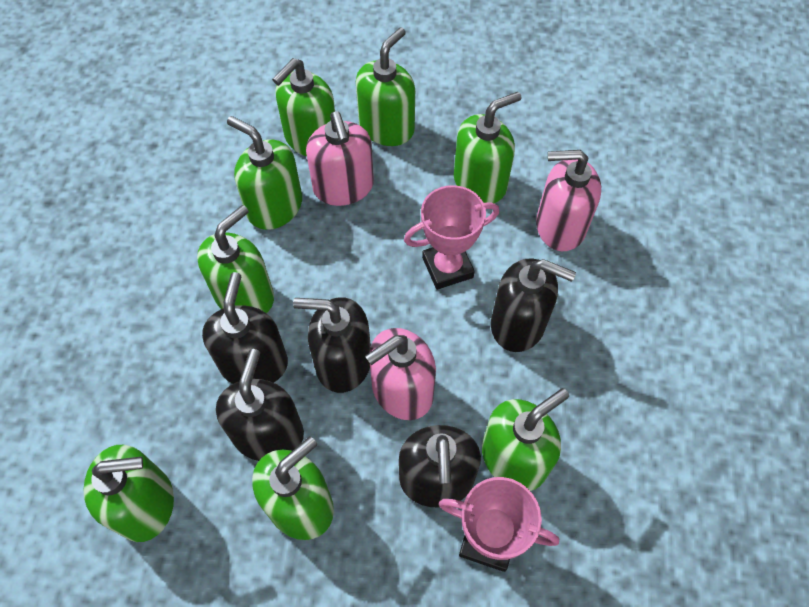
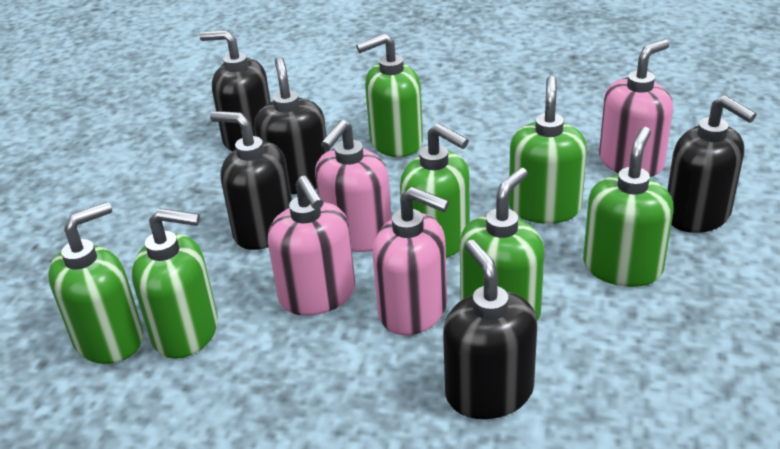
green soap dispenser: 8 -> 7
pink soap dispenser: 3 -> 4
pink trophy: 2 -> 0

